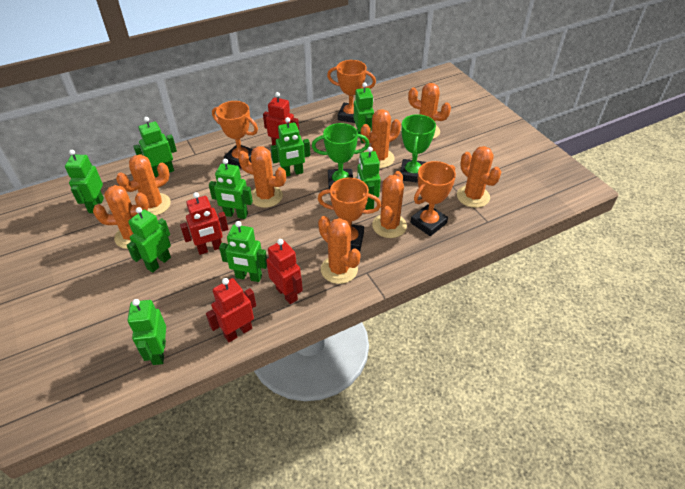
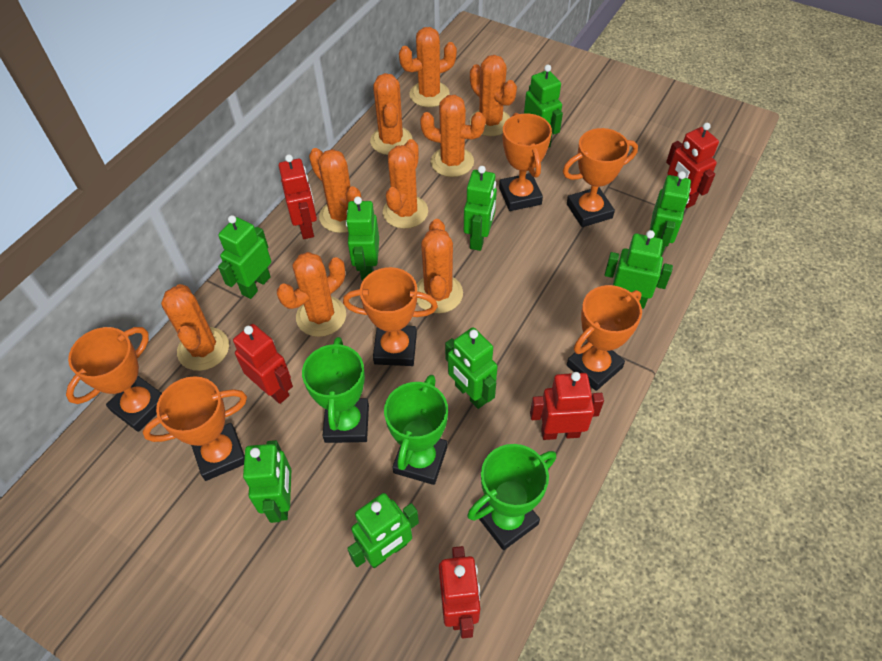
green trophy: 2 -> 3
orange cactus: 8 -> 9
orange trophy: 4 -> 6
red robot: 4 -> 5

